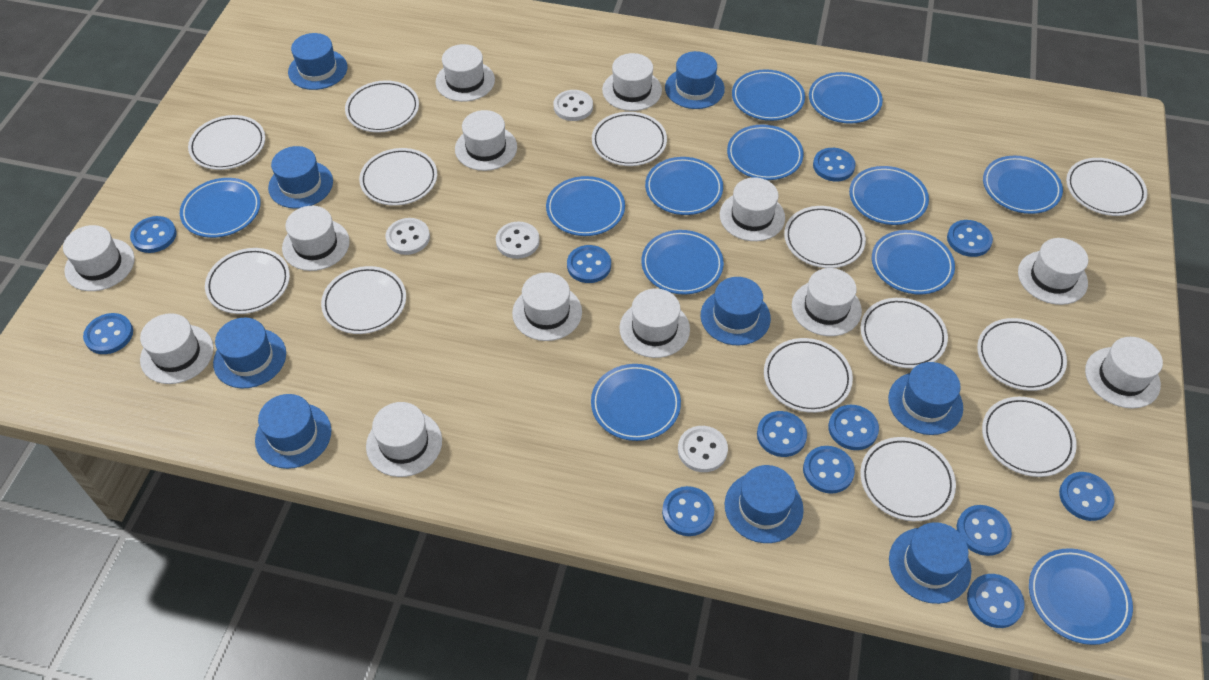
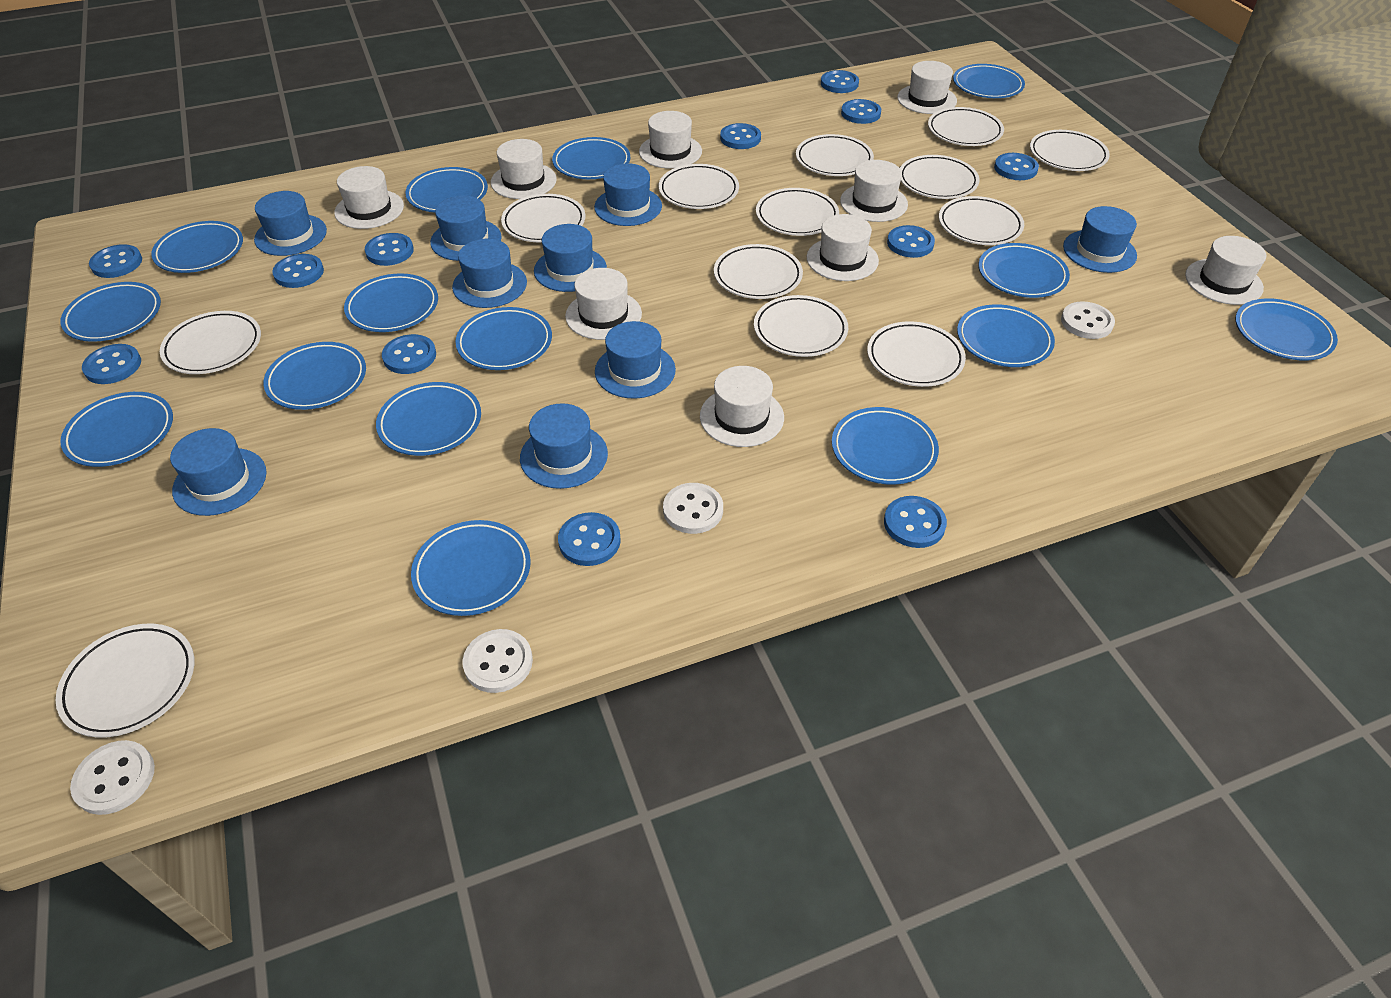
blue plate: 12 -> 15
white hat: 13 -> 9

